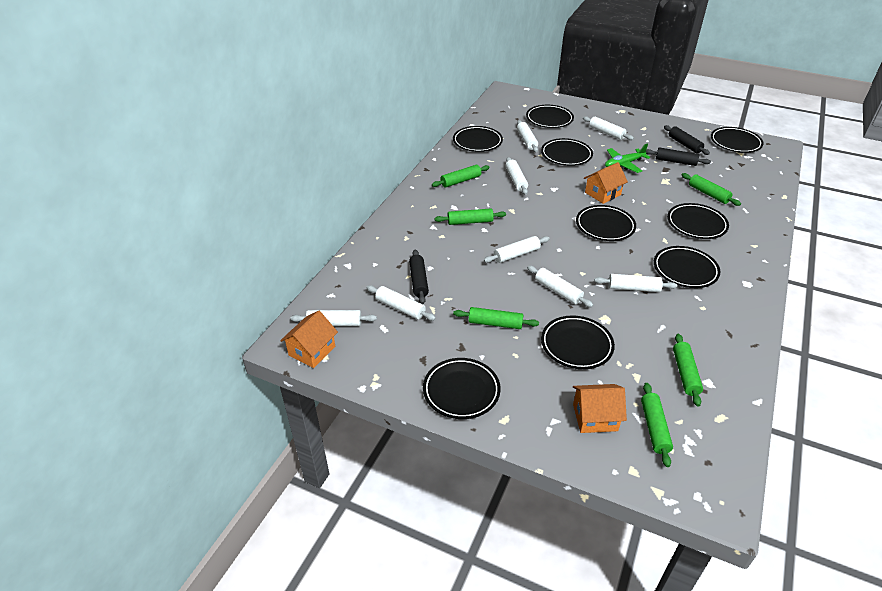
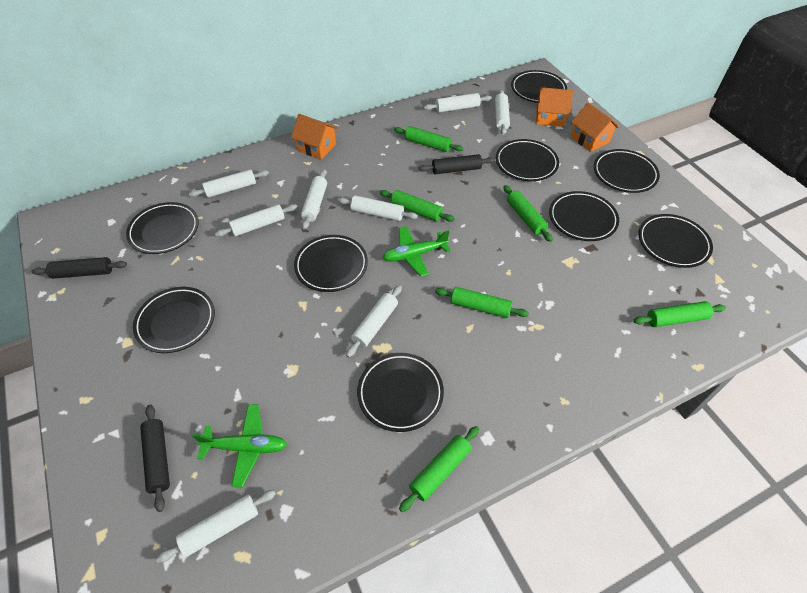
green plane: 1 -> 2

